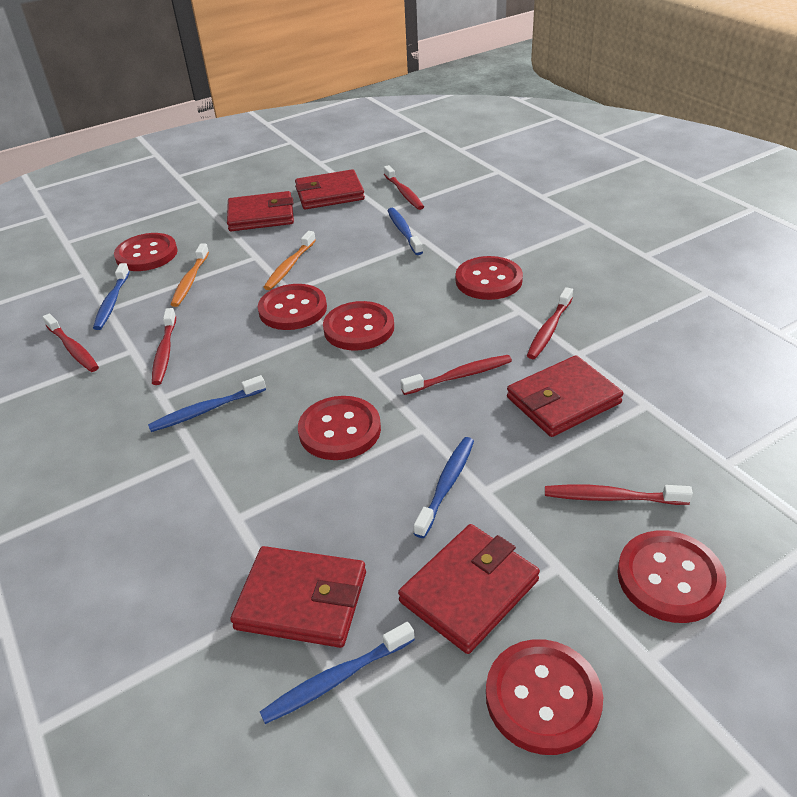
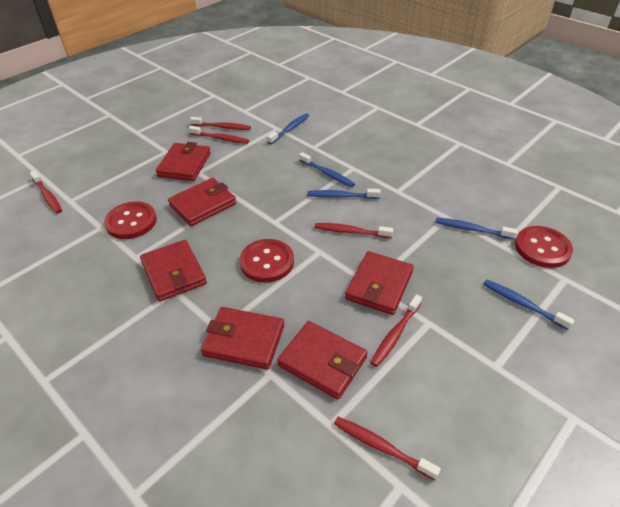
orange toothbrush: 2 -> 0
red button: 7 -> 3
red wallet: 5 -> 6

